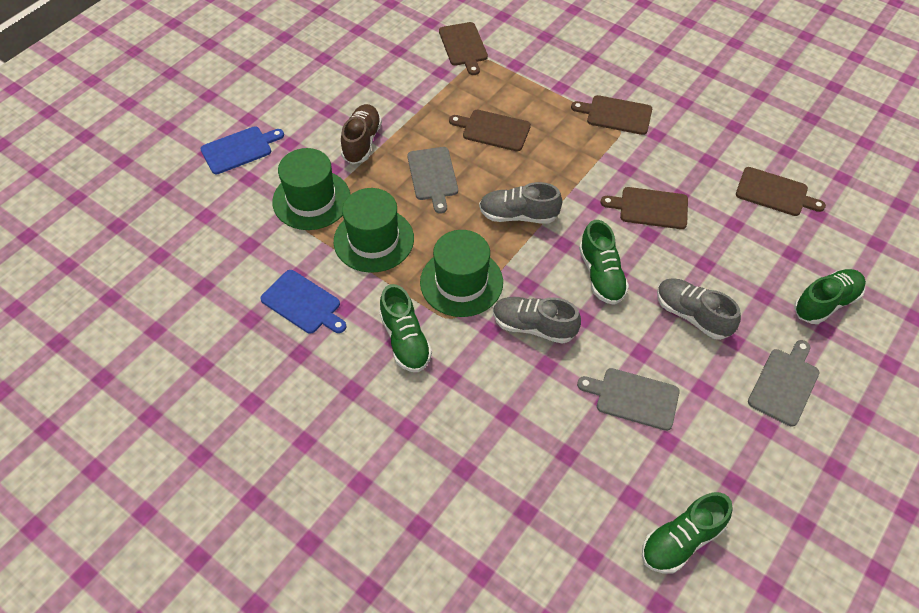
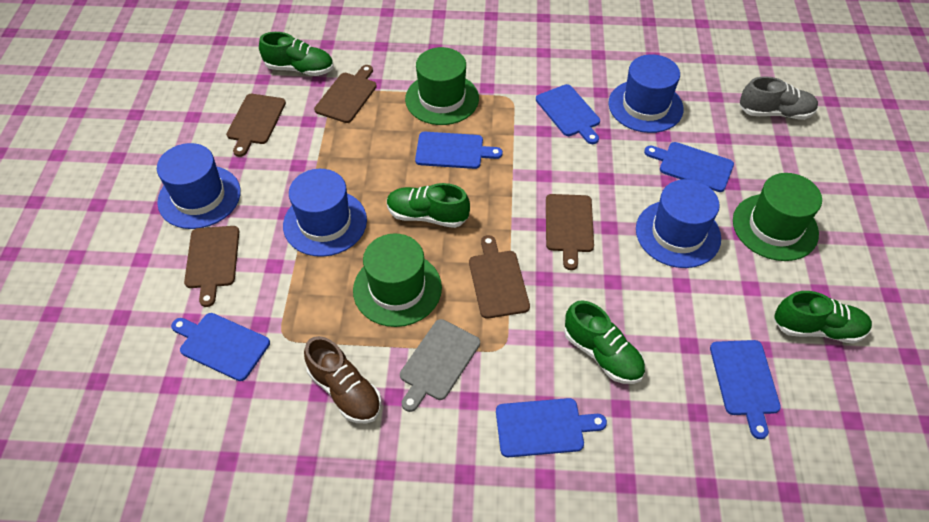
blue cutting board: 2 -> 6
blue hat: 0 -> 4
grey cutting board: 3 -> 1
grey shoe: 3 -> 1

